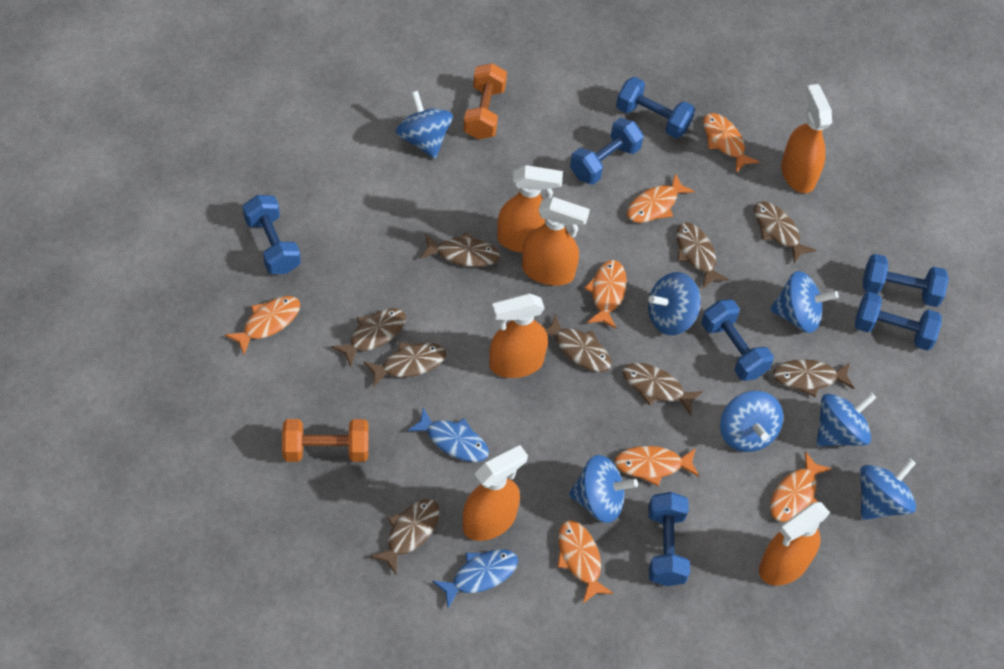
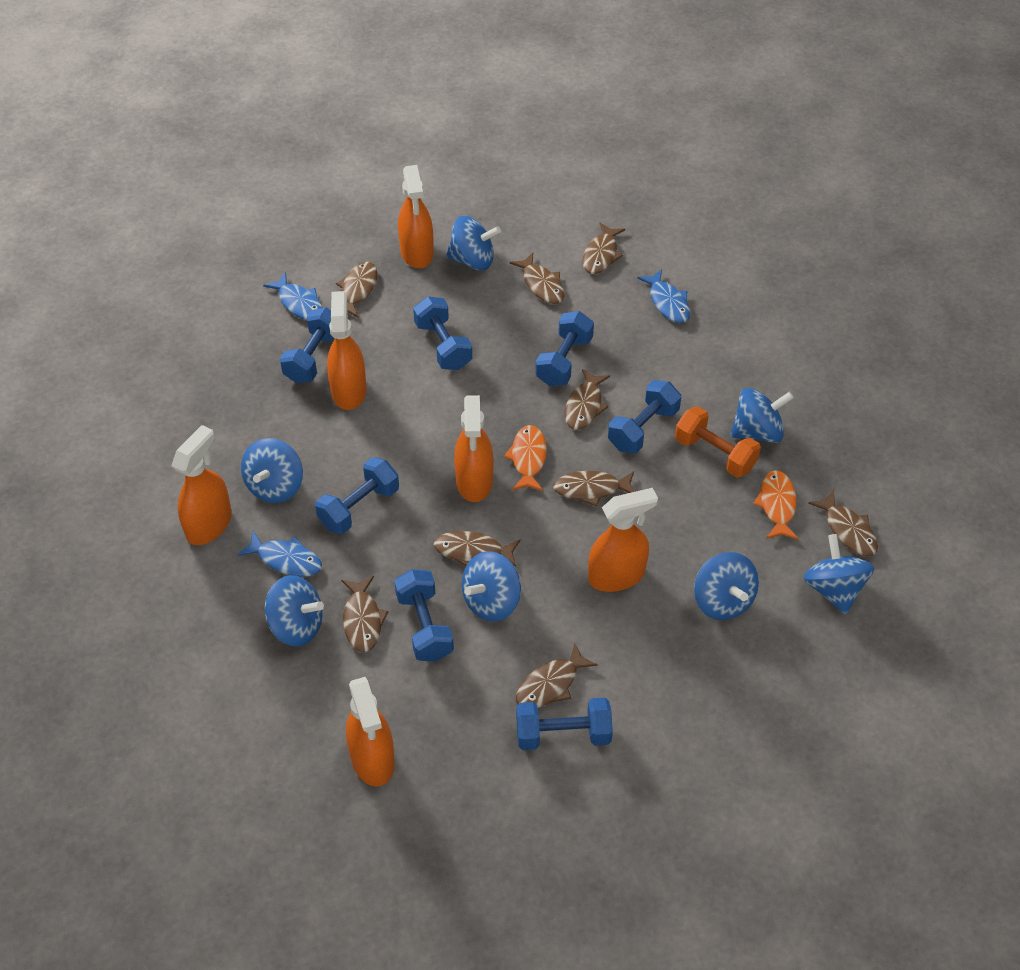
blue fish: 2 -> 3
orange dumbbell: 2 -> 1
orange fish: 7 -> 2

